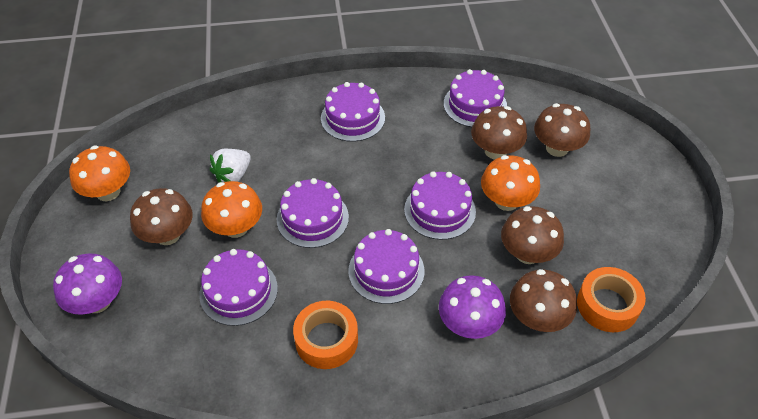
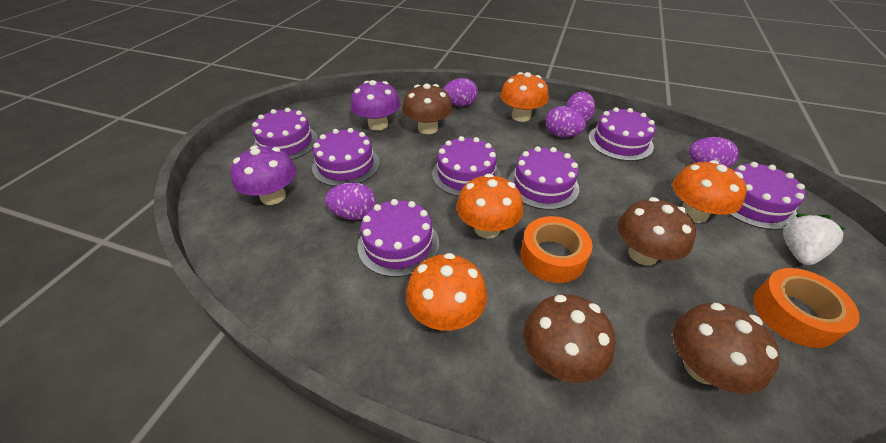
brown mushroom: 5 -> 4
orange mushroom: 3 -> 4
purple cake: 6 -> 7
purple egg: 0 -> 5

